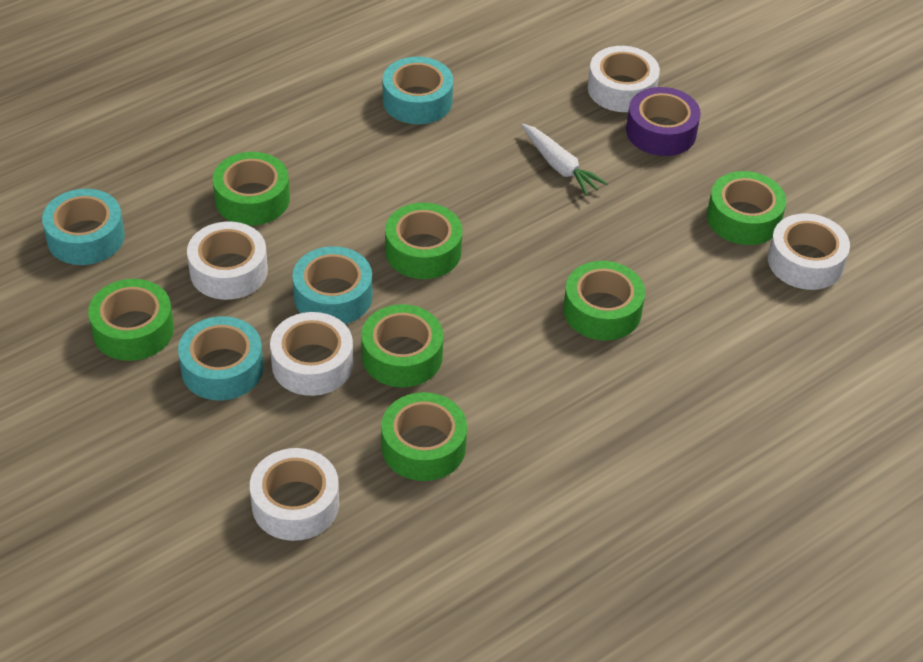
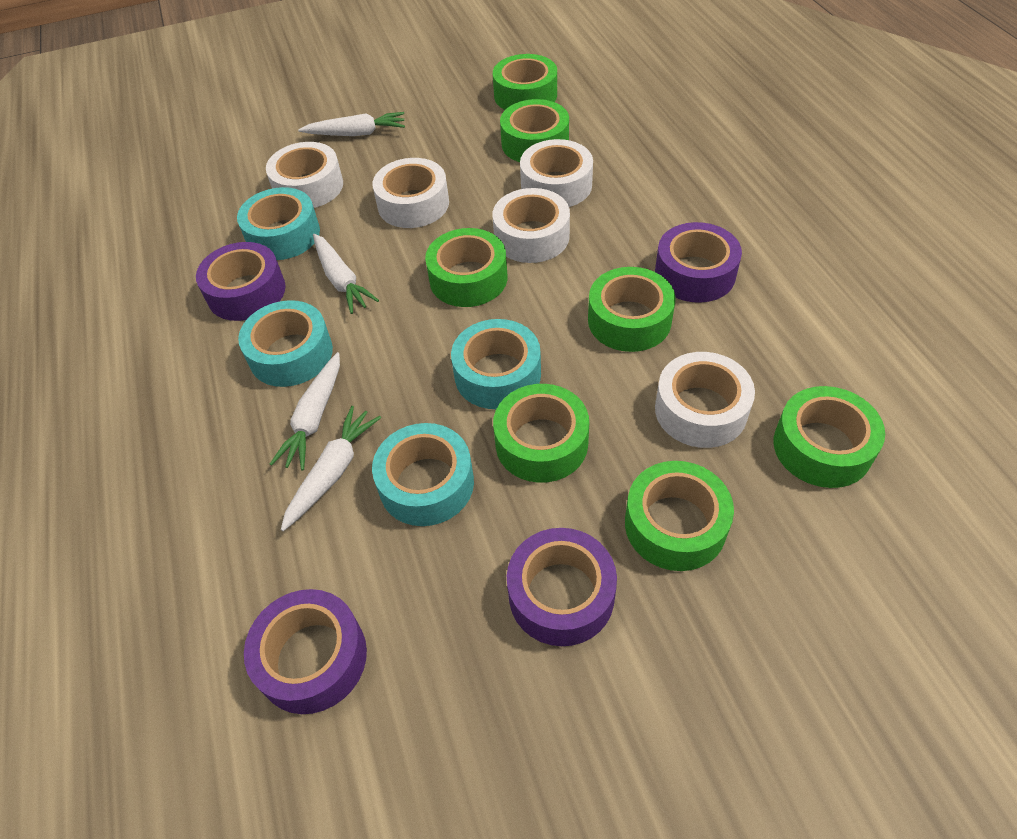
purple tape: 1 -> 4
white carrot: 1 -> 4

